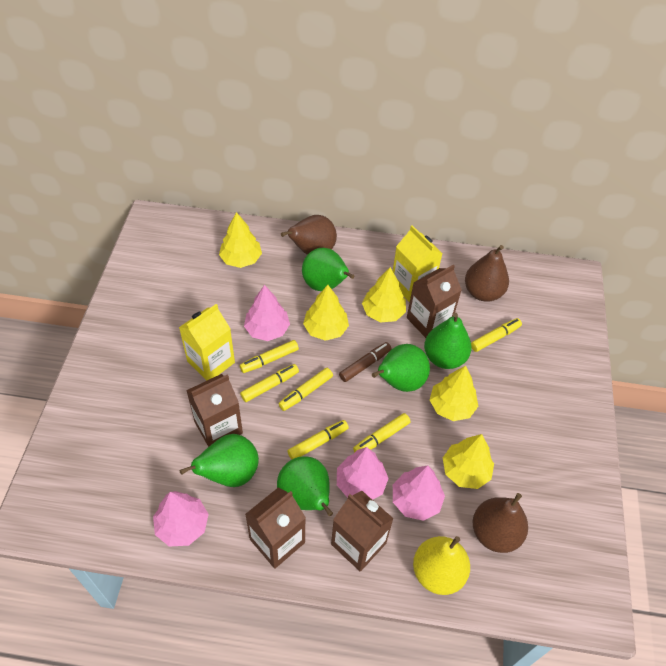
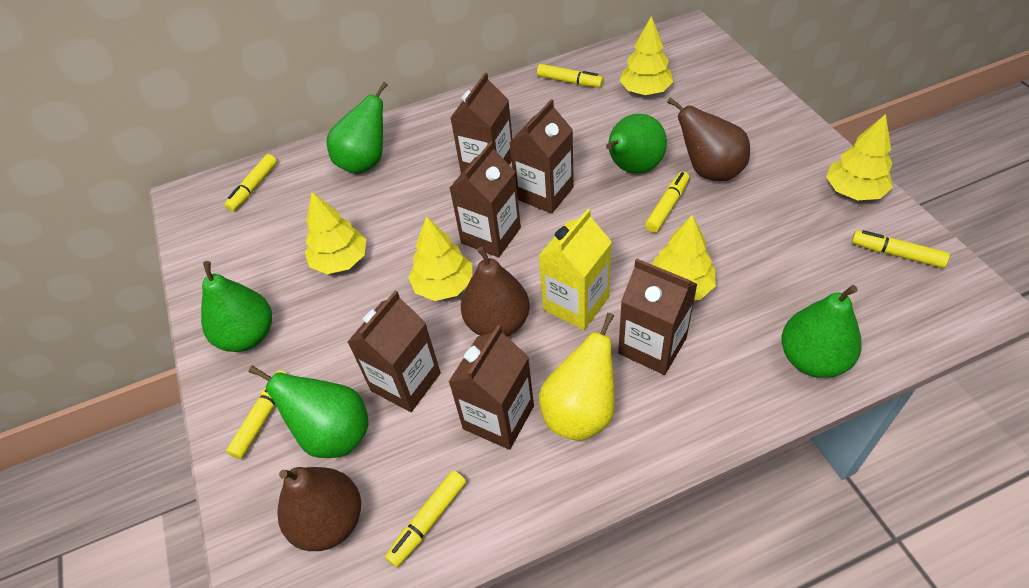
brown carton: 4 -> 6
brown marker: 1 -> 0
pink tree: 4 -> 0
yellow carton: 2 -> 1

